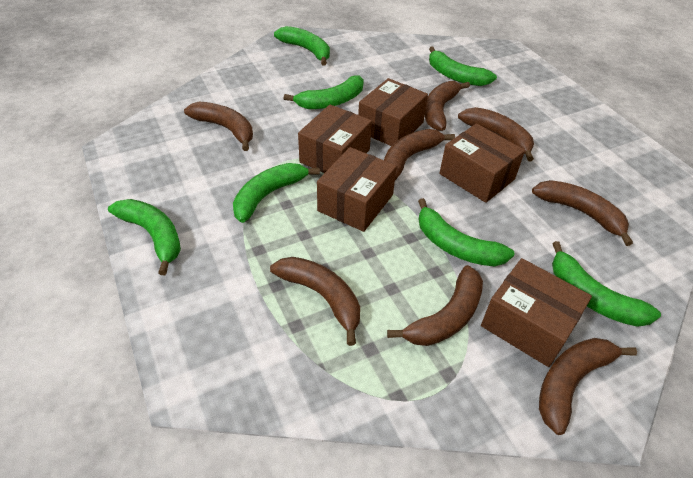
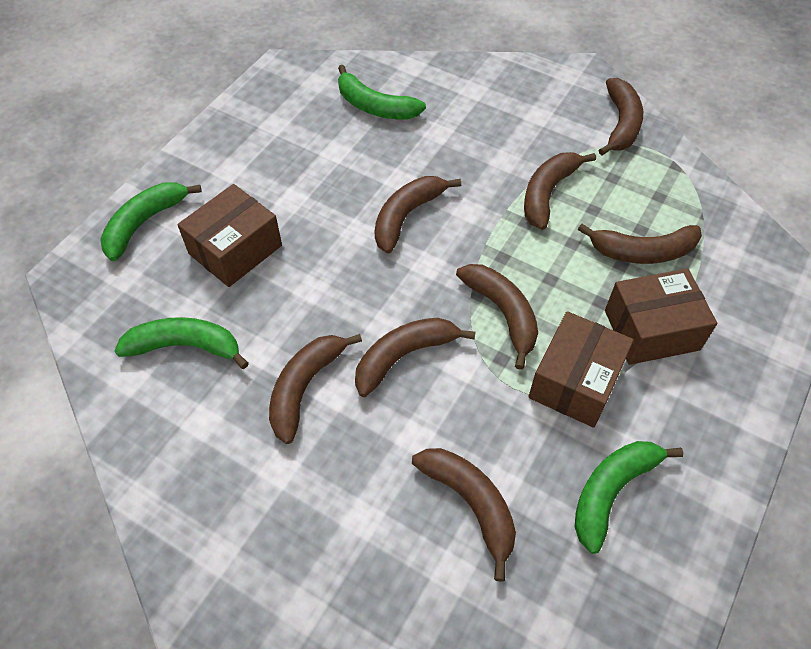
brown box: 5 -> 3
green banana: 7 -> 4

